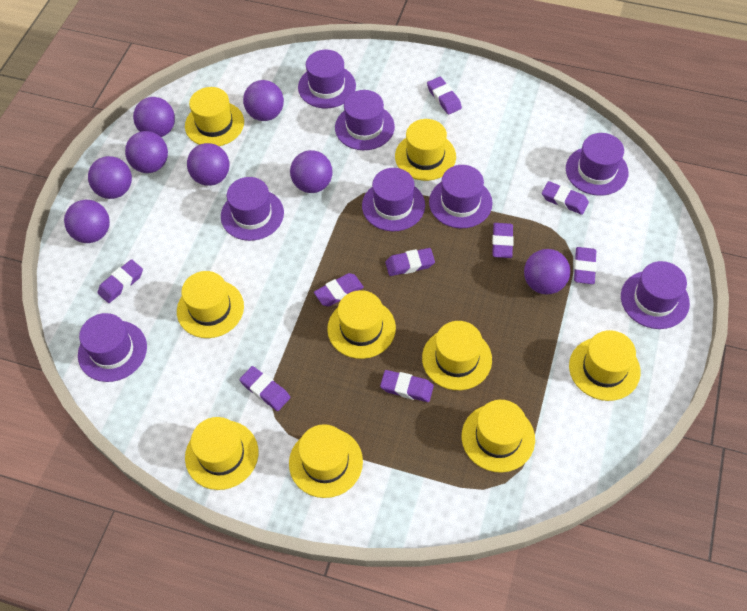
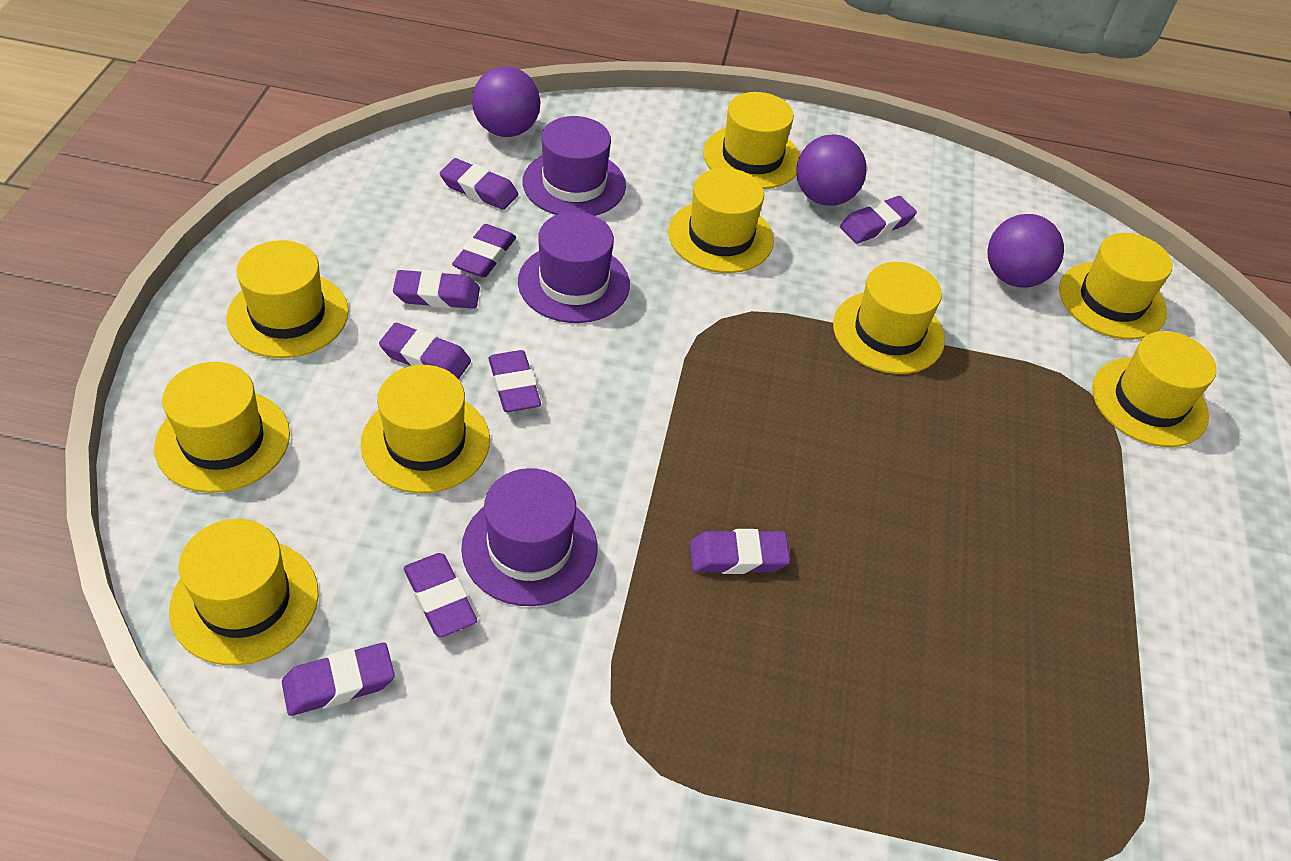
purple ball: 8 -> 3
purple hat: 8 -> 3

